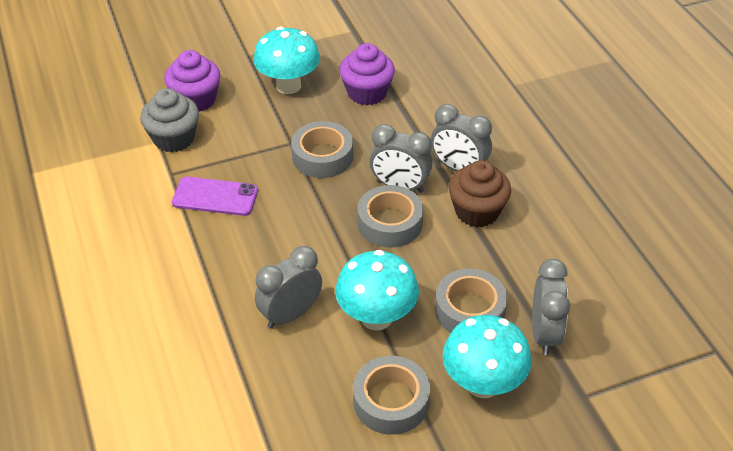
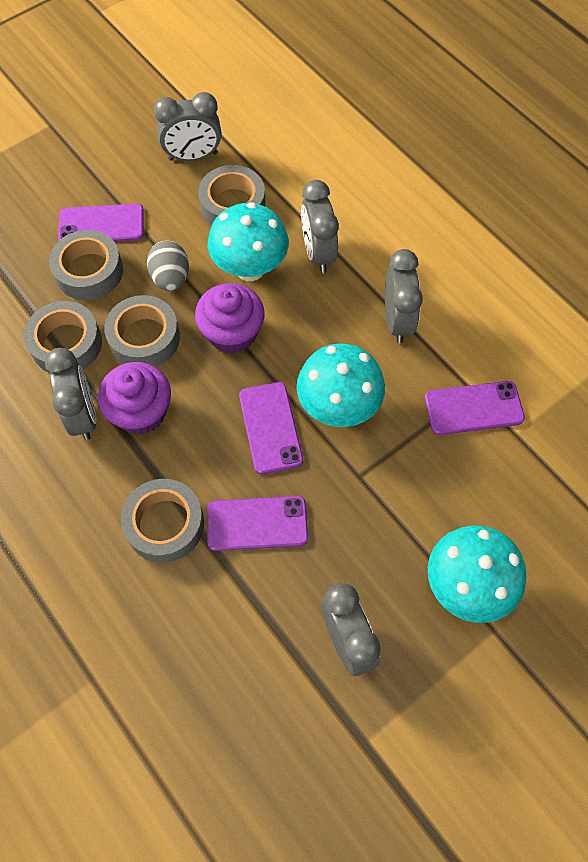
brown cupcake: 1 -> 0
grey clock: 4 -> 5
grey cupcake: 1 -> 0
grey egg: 0 -> 1
grey tape: 4 -> 5
purple phone: 1 -> 4

